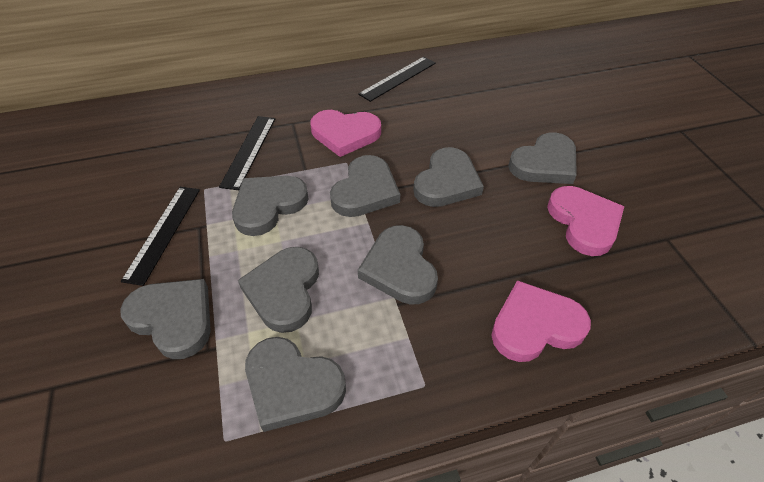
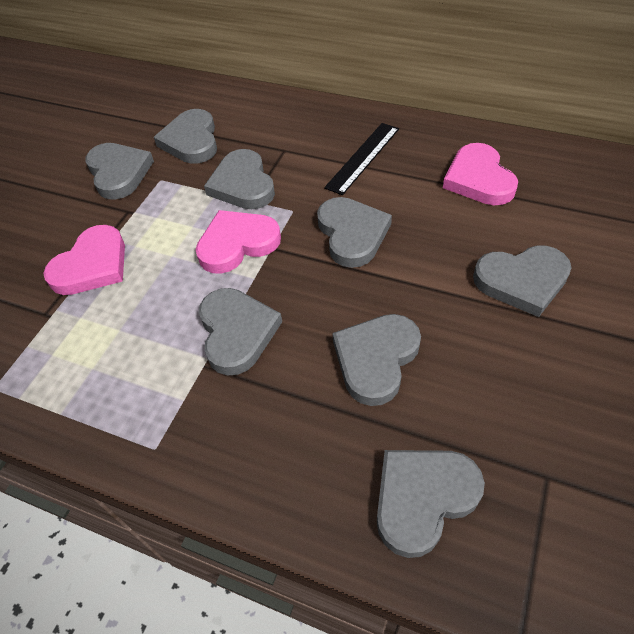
black ruler: 3 -> 1

